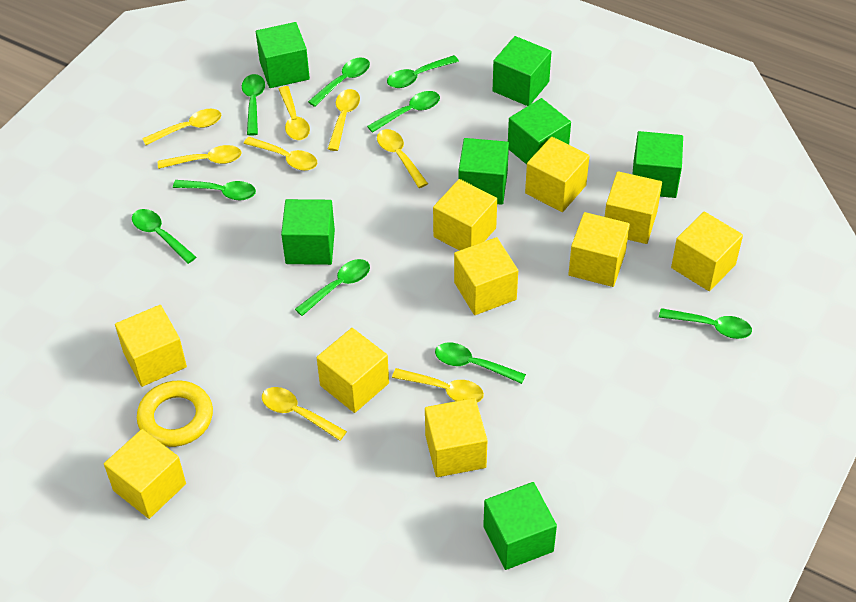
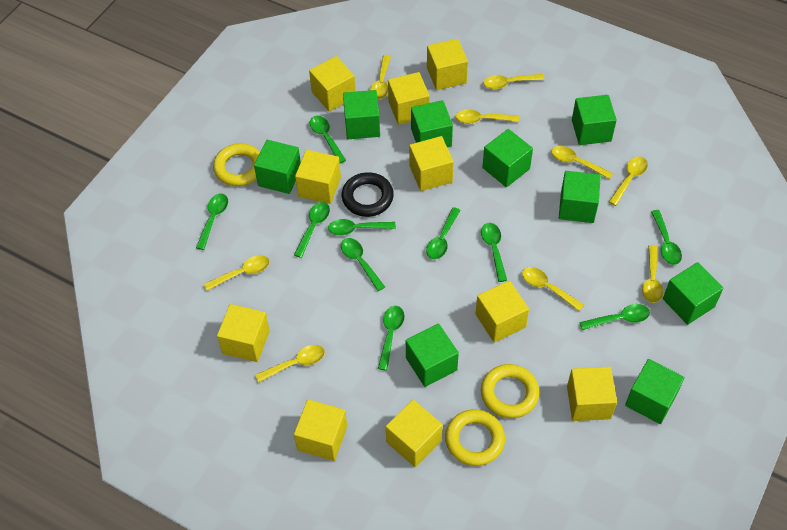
black ring: 0 -> 1
green cube: 7 -> 9
green spoon: 9 -> 10
yellow ring: 1 -> 3
yellow spoon: 8 -> 9

